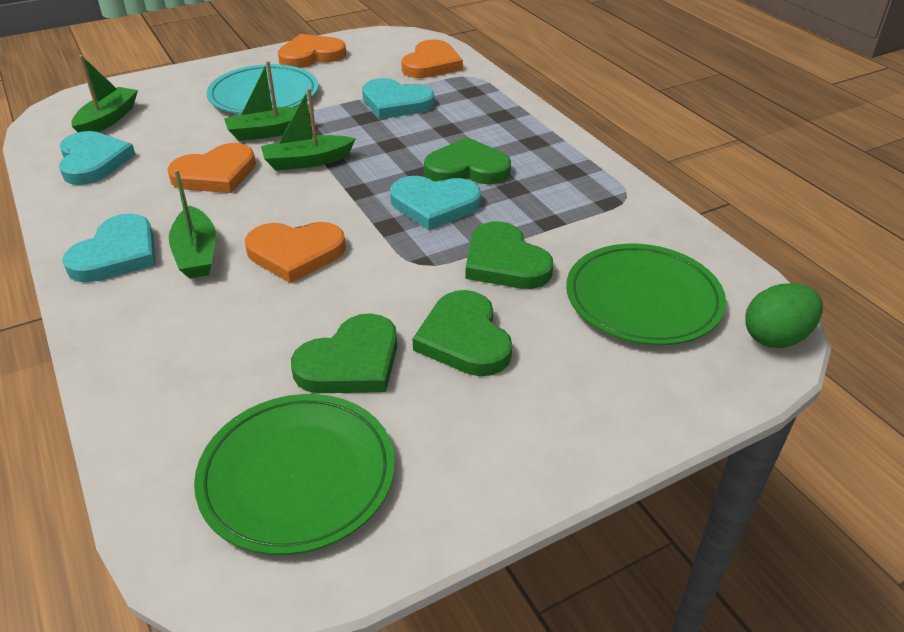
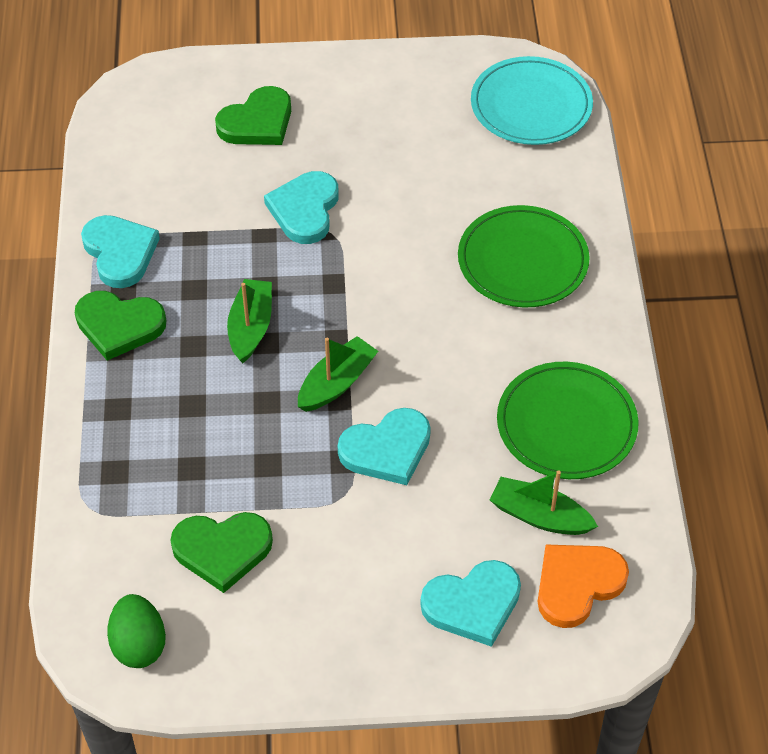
green boat: 4 -> 3
green heart: 4 -> 3
orange heart: 4 -> 1

